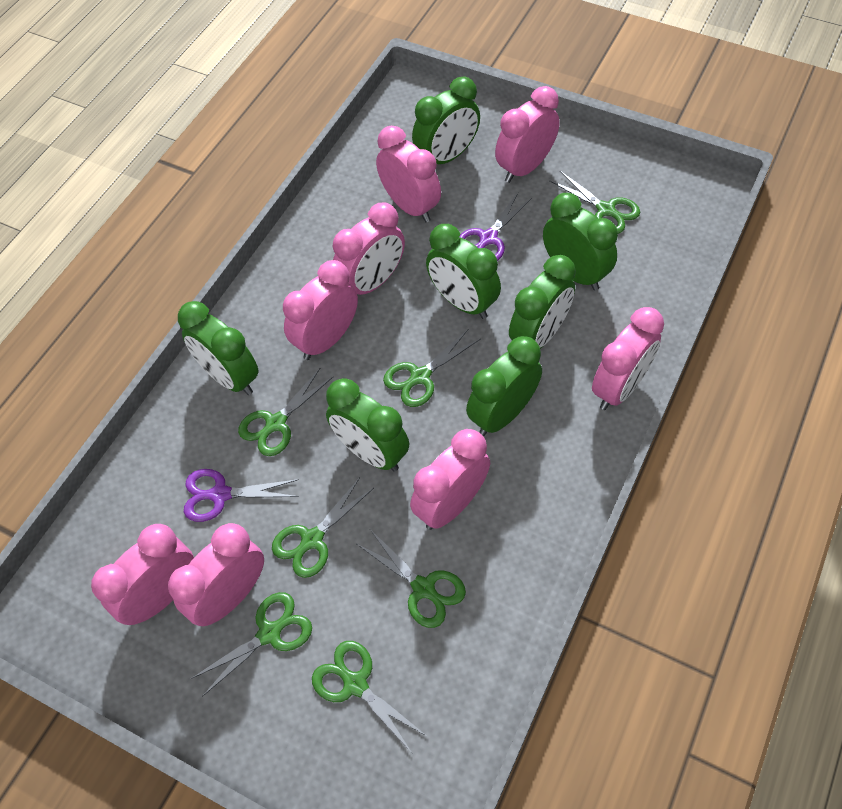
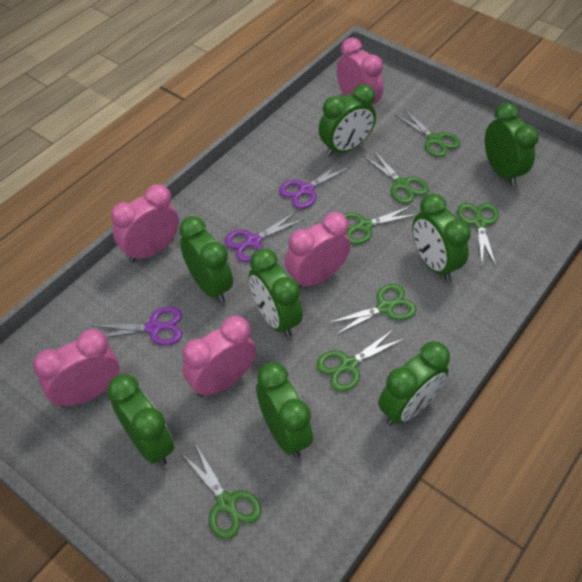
green clock: 7 -> 8
pink clock: 8 -> 5
purple scissors: 2 -> 3

